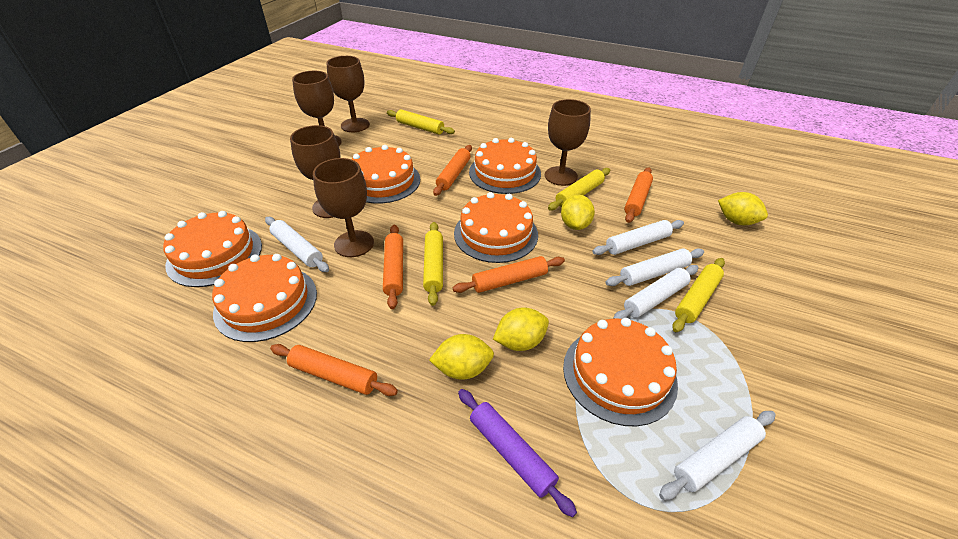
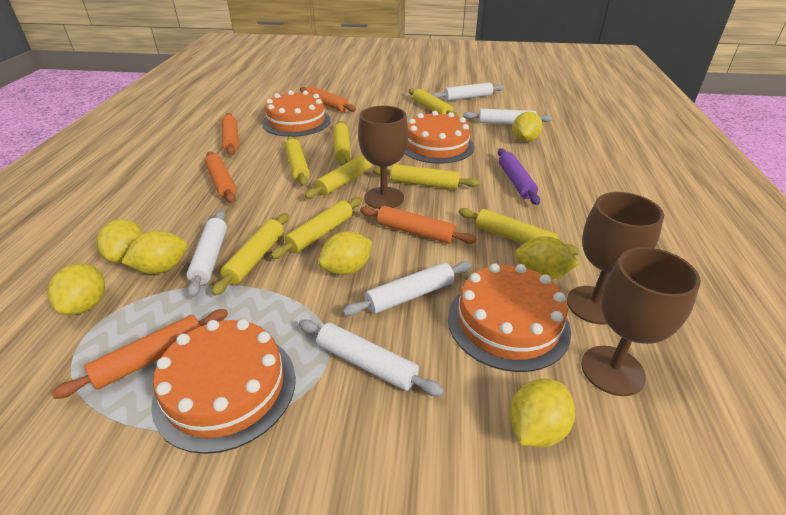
brown goblet: 5 -> 3
orange cake: 6 -> 4
yellow lemon: 4 -> 7
yellow rolling pin: 4 -> 8

